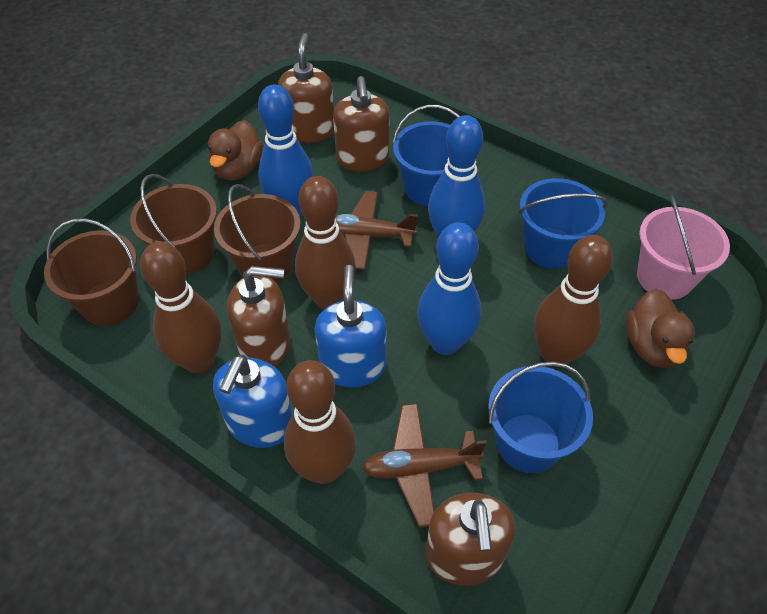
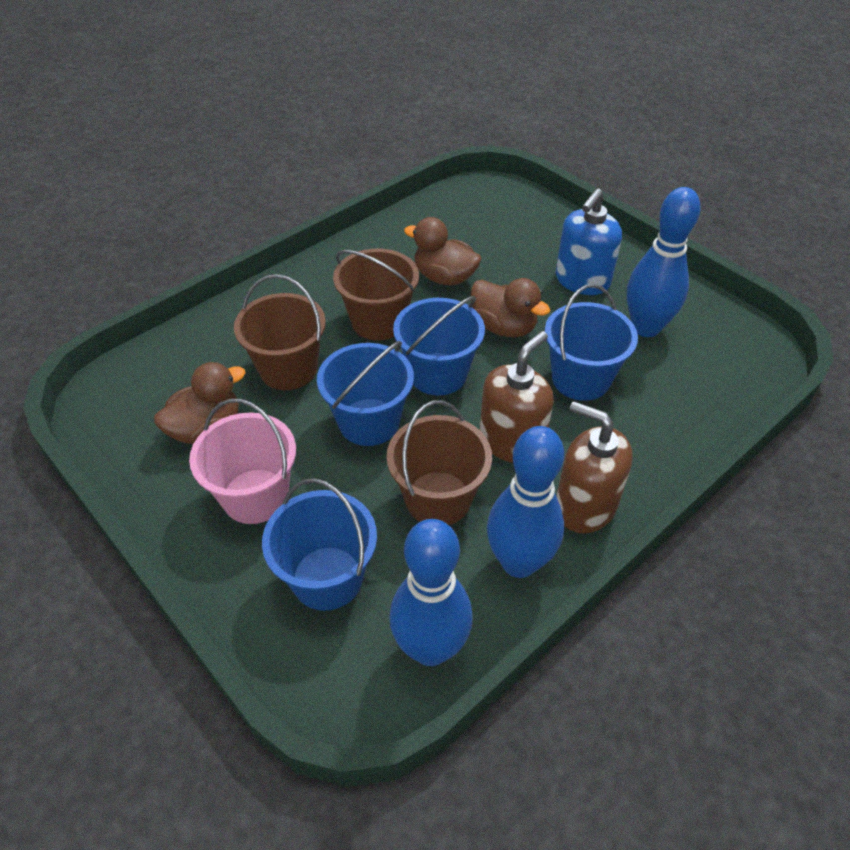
blue bucket: 3 -> 4
blue soap dispenser: 2 -> 1
brown bowling pin: 4 -> 0
brown duck: 2 -> 3
brown plane: 2 -> 0
brown soap dispenser: 4 -> 2

